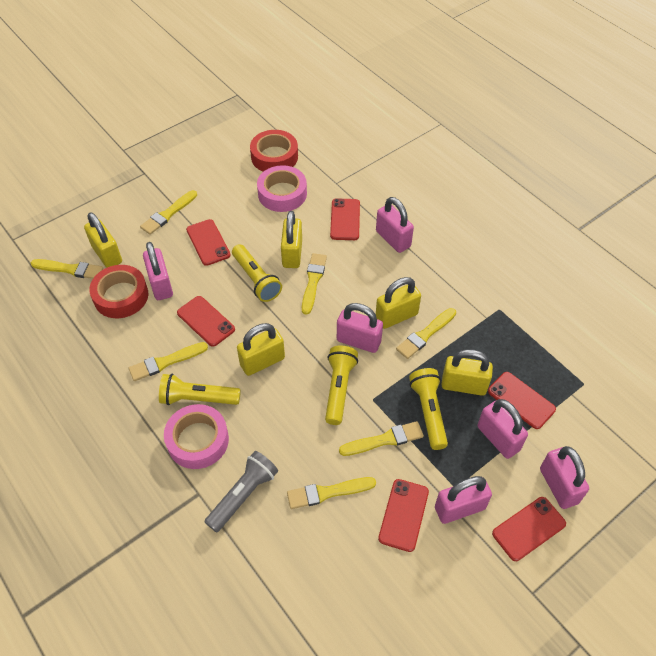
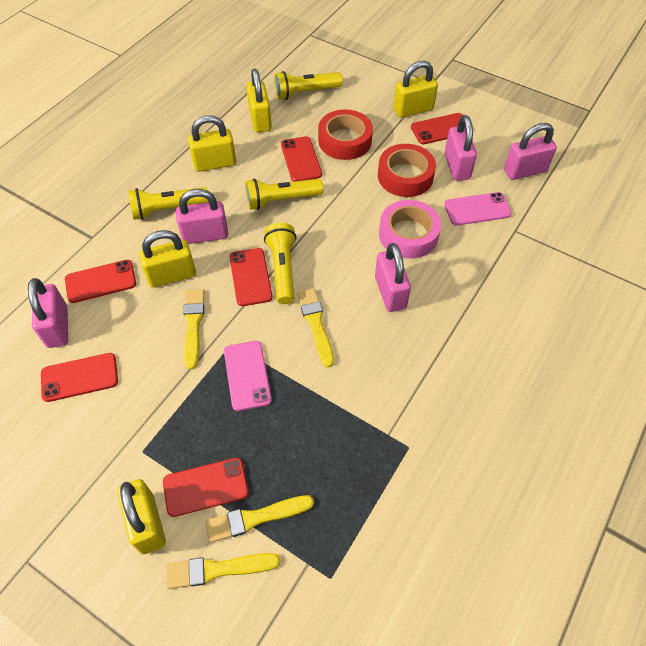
grey flashlight: 1 -> 0
pink padlock: 6 -> 5
pink phone: 0 -> 2
pink tape: 2 -> 1
yellow brush: 7 -> 4

